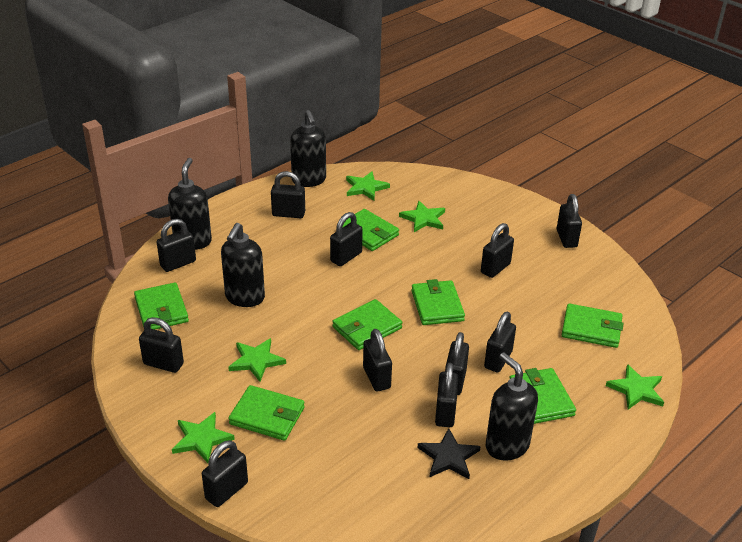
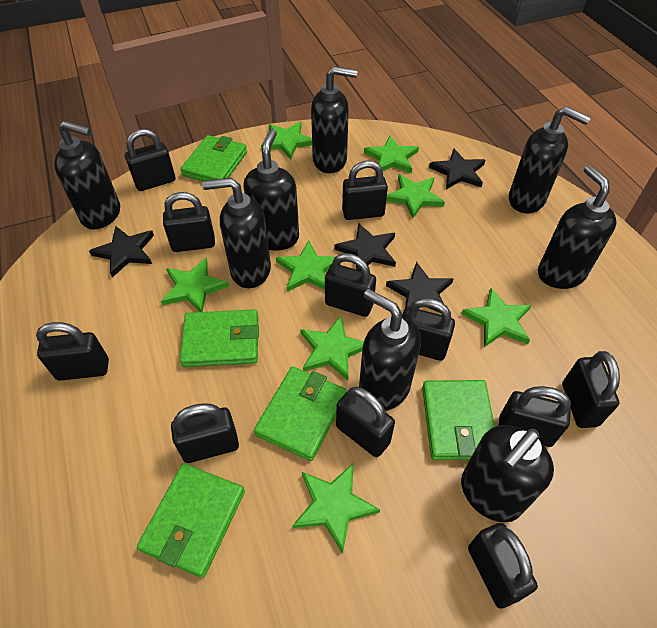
black soap dispenser: 4 -> 8
black star: 1 -> 4
green star: 5 -> 8
green wallet: 7 -> 5

